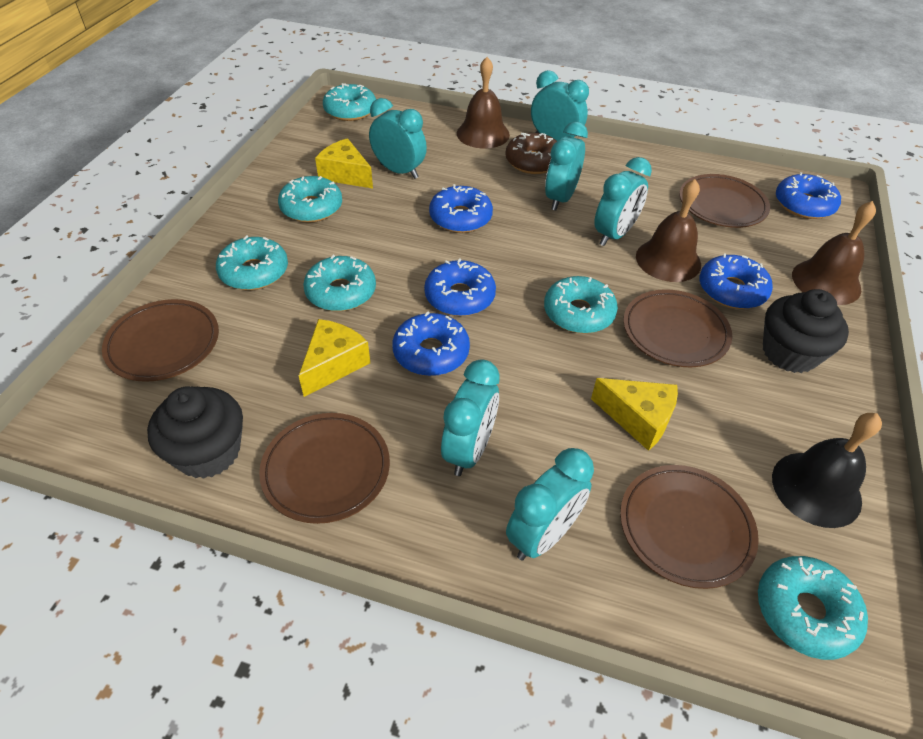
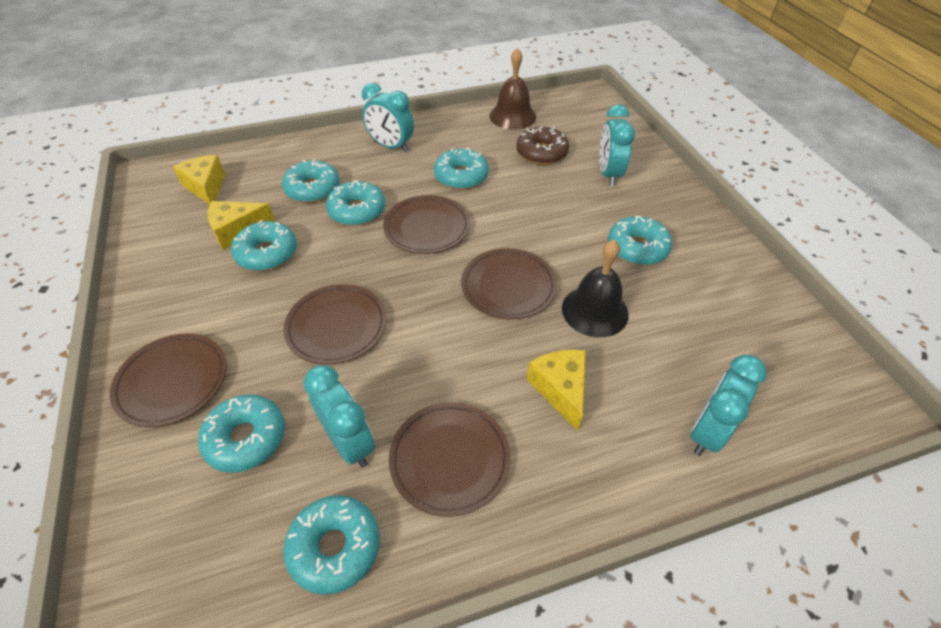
black cupcake: 2 -> 0
blue donut: 5 -> 0
brown bell: 3 -> 1
turquoise clock: 6 -> 4
turquoise donut: 6 -> 7

